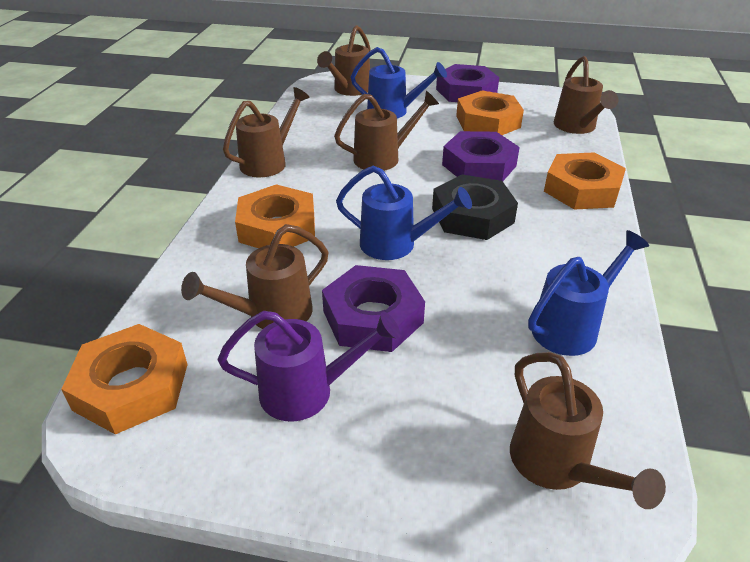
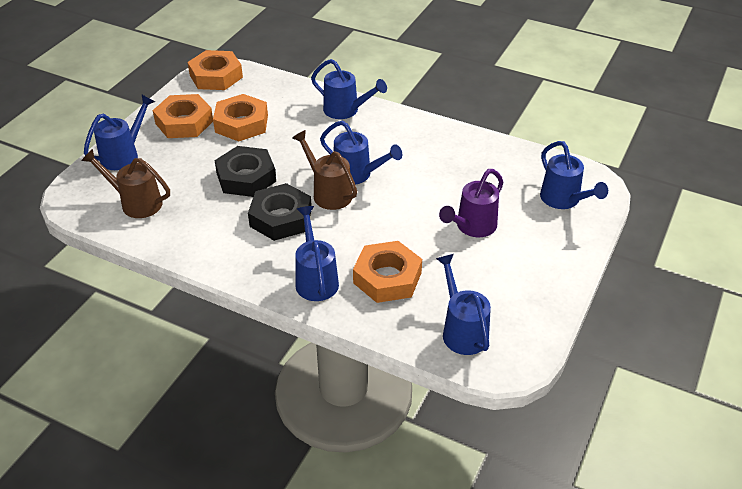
black nut: 1 -> 2
blue watering can: 3 -> 6
brown watering can: 6 -> 2
purple nut: 3 -> 0

